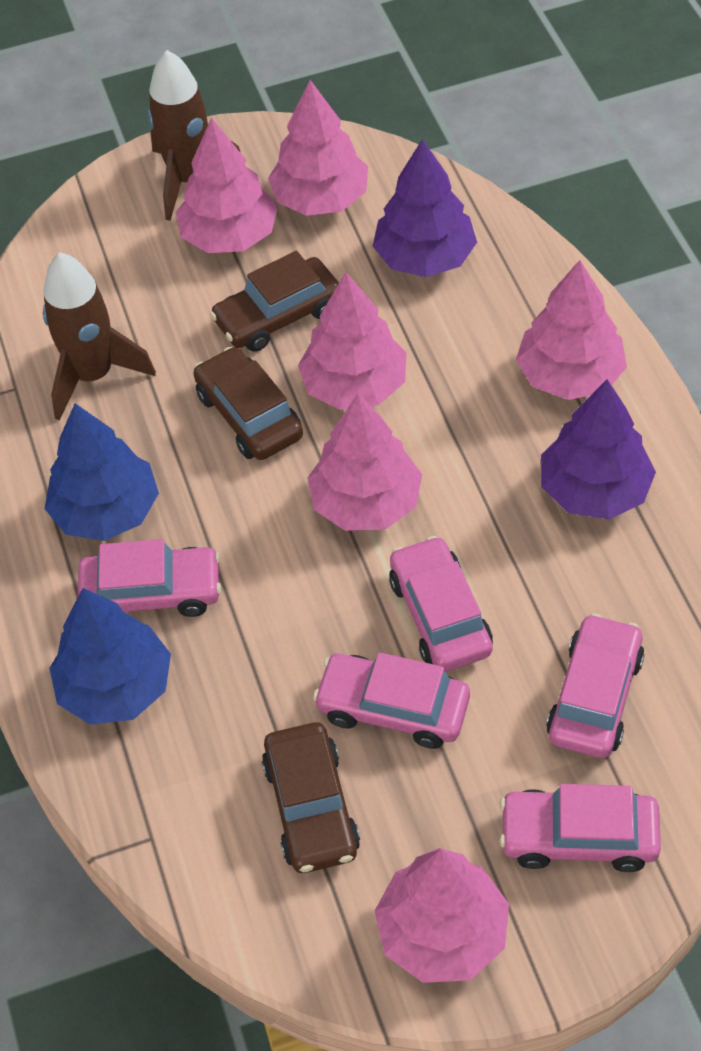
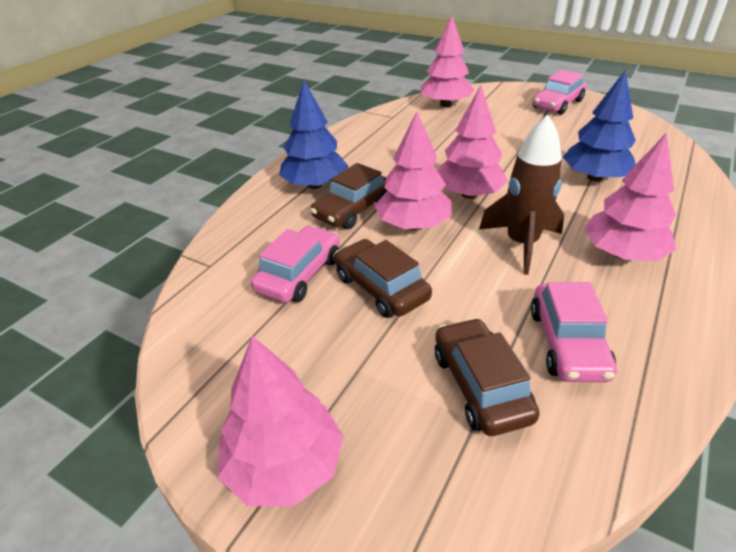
brown rocket: 2 -> 1
pink car: 5 -> 3
pink tree: 6 -> 5
purple tree: 2 -> 0

